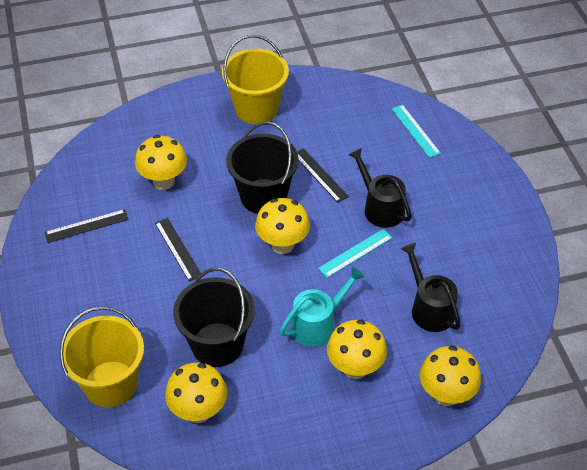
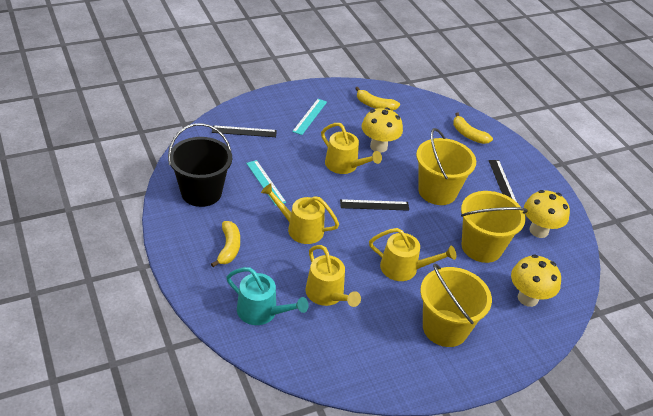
black bucket: 2 -> 1
black watering can: 2 -> 0
yellow banana: 0 -> 3
yellow bucket: 2 -> 3
yellow mushroom: 5 -> 3
yellow watering can: 0 -> 4

